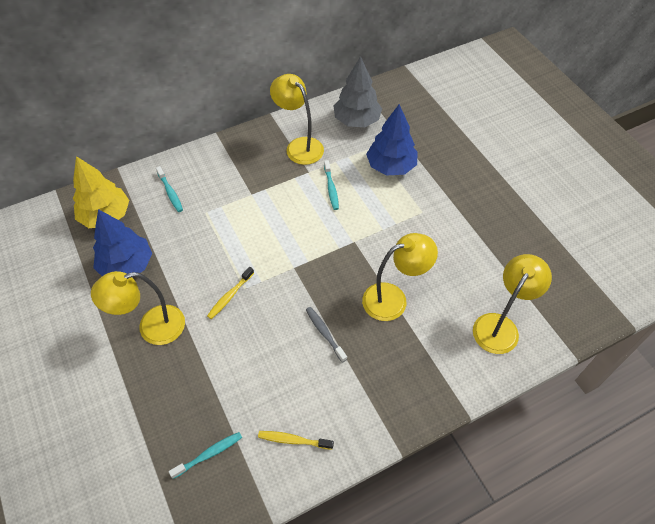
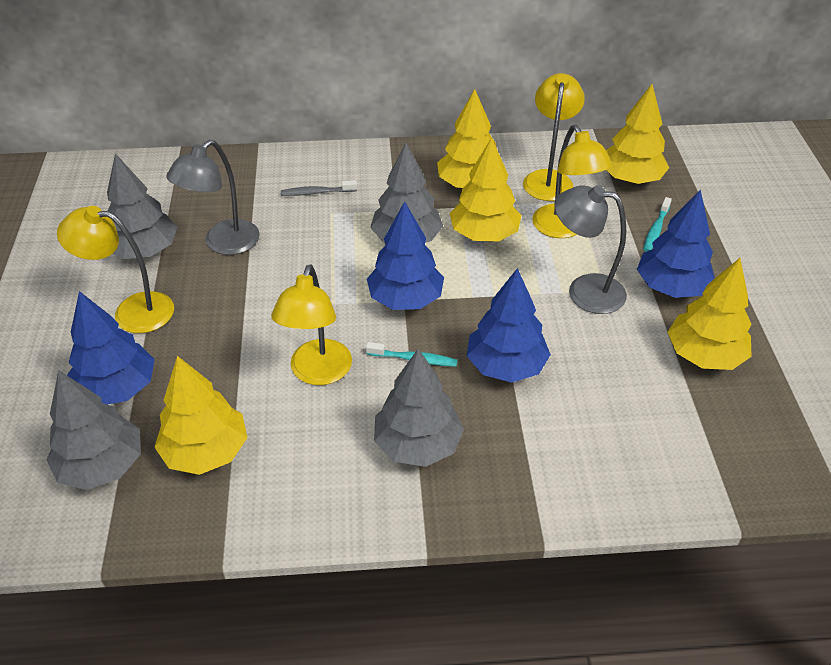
blue tree: 2 -> 4
grey lamp: 0 -> 2
grey tree: 1 -> 4
turquoise toothbrush: 3 -> 2
yellow toothbrush: 2 -> 0
yellow tree: 1 -> 5

